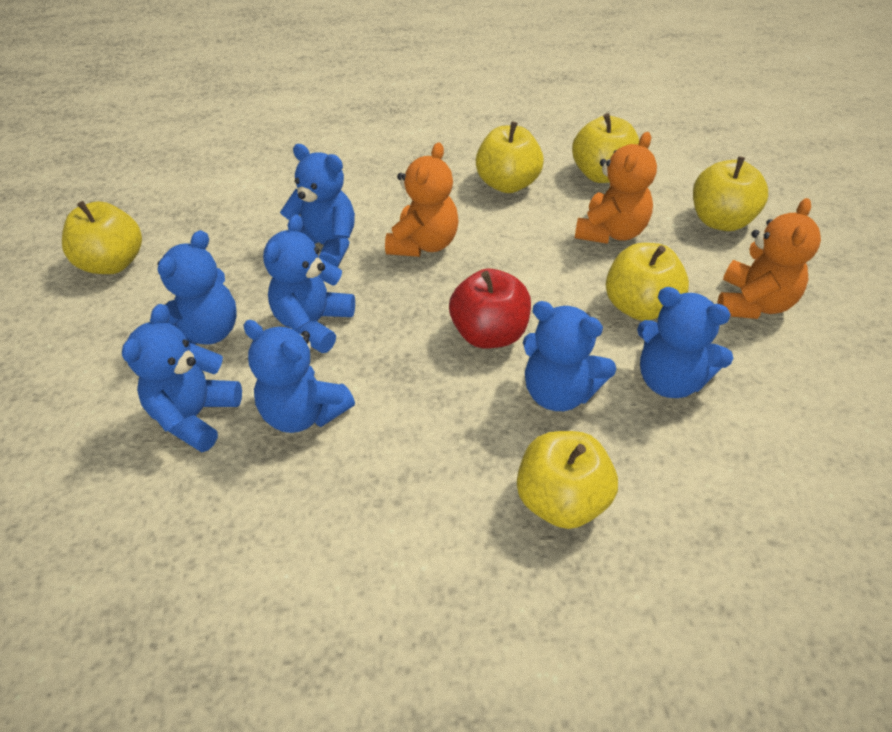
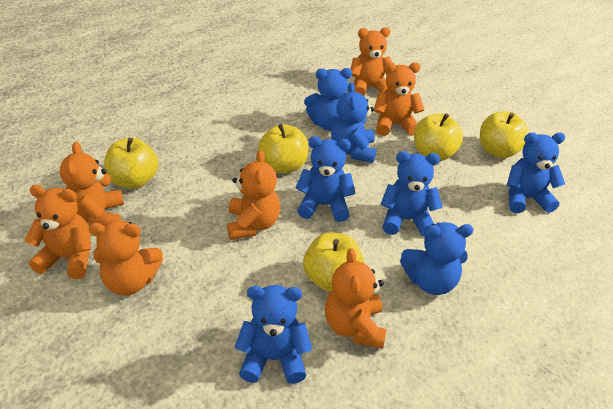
orange teddy bear: 3 -> 7
red apple: 1 -> 0
yellow apple: 6 -> 5

